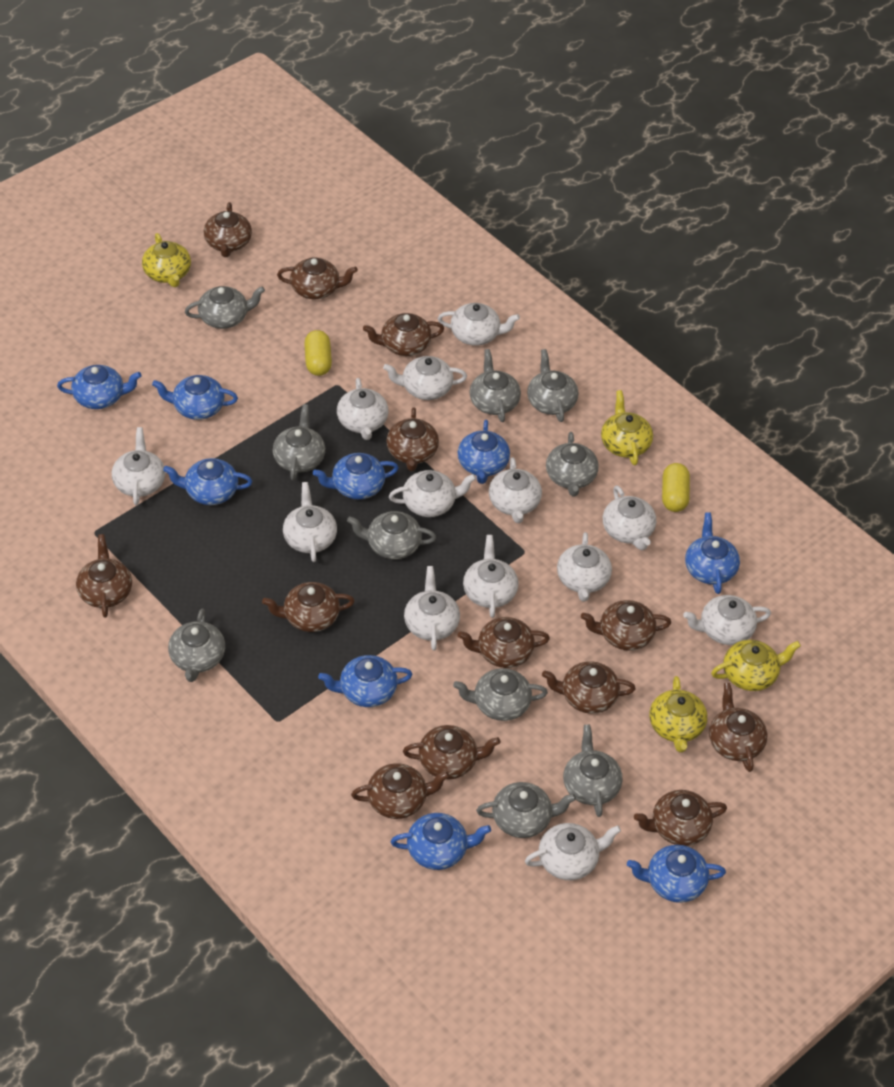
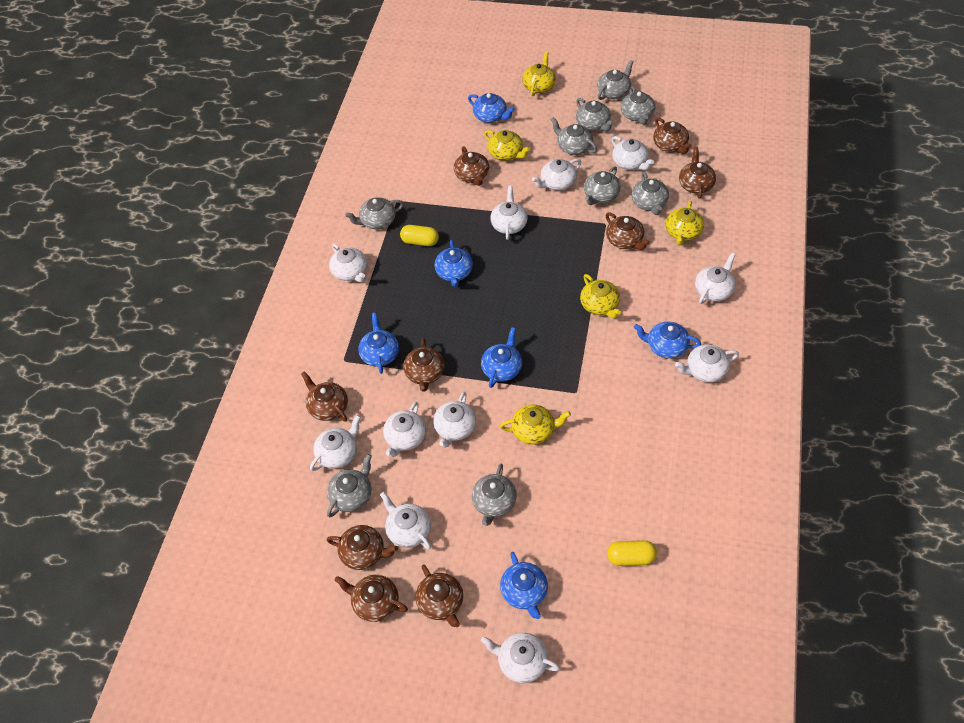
blue teapot: 9 -> 6
brown teapot: 13 -> 9
grey teapot: 10 -> 9
white teapot: 13 -> 11
yellow teapot: 4 -> 5

